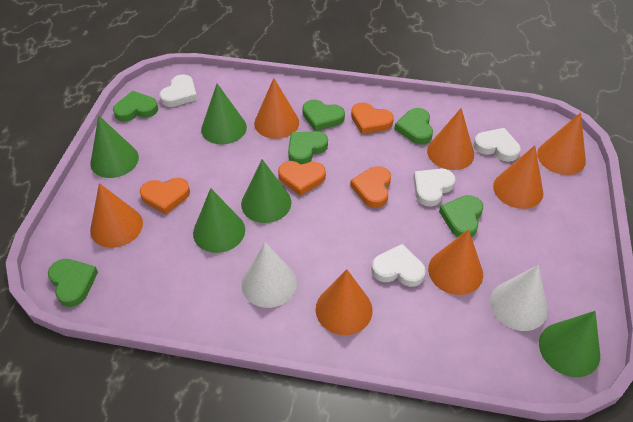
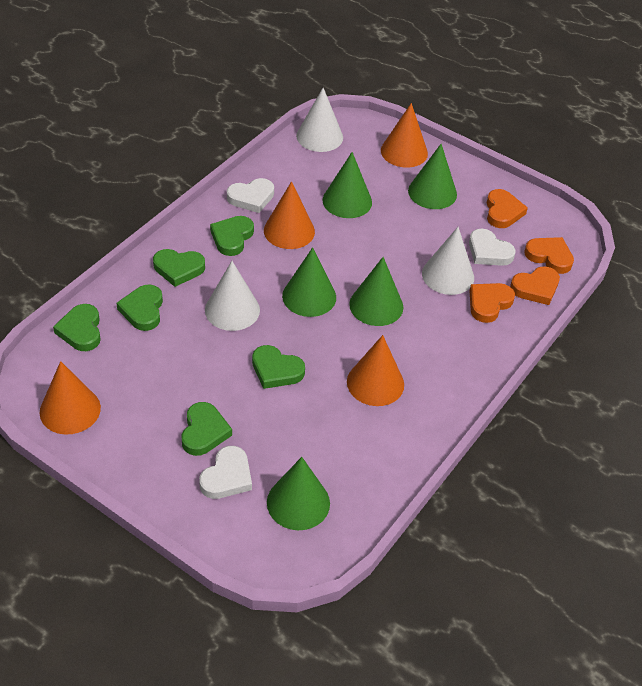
orange cone: 7 -> 4
white cone: 2 -> 3
white heart: 4 -> 3

